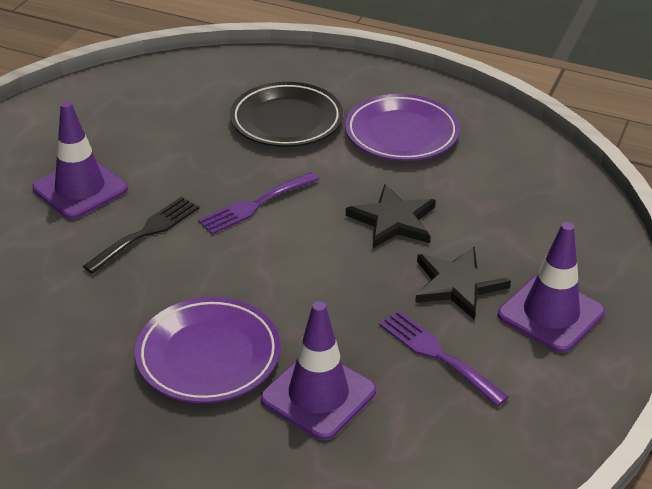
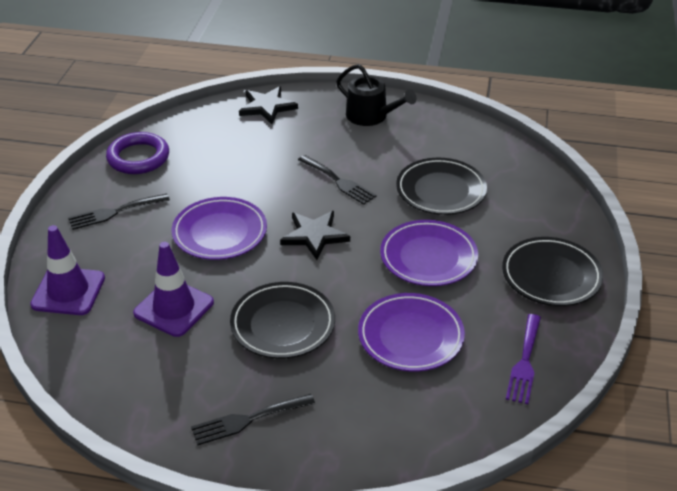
black fork: 1 -> 3
black plate: 1 -> 3
black watering can: 0 -> 1
purple fork: 2 -> 1
purple plate: 2 -> 3
purple ring: 0 -> 1
purple traffic cone: 3 -> 2

